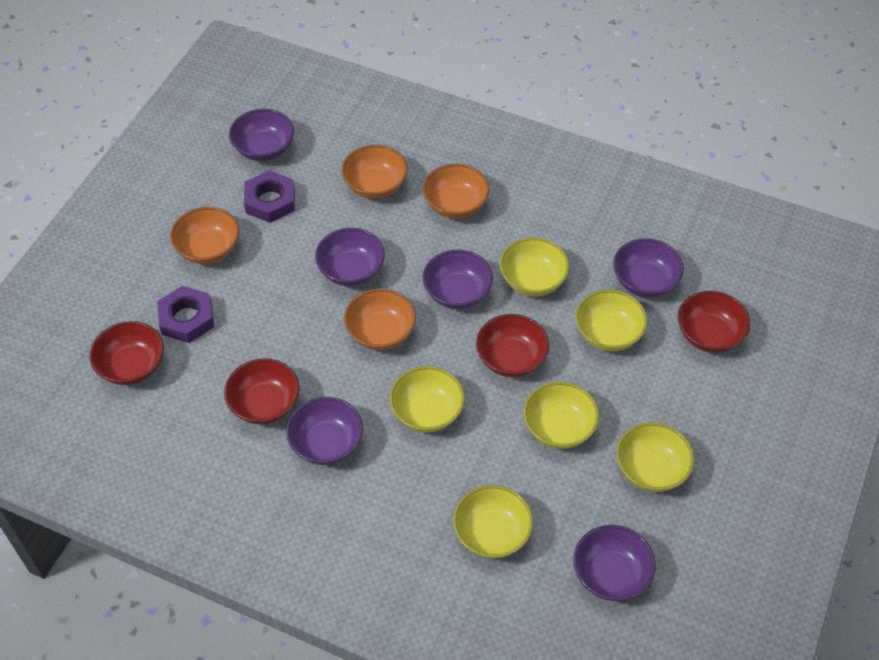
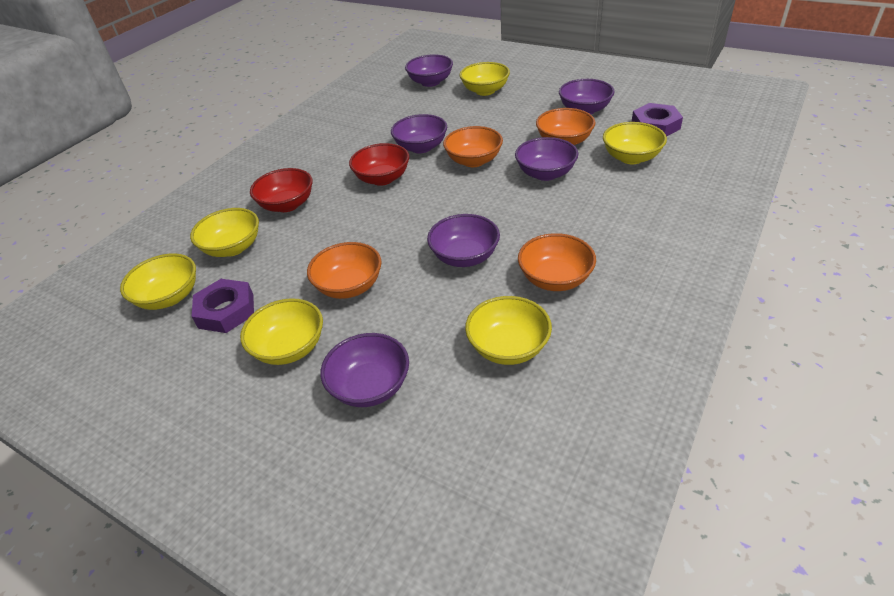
red bowl: 4 -> 2

